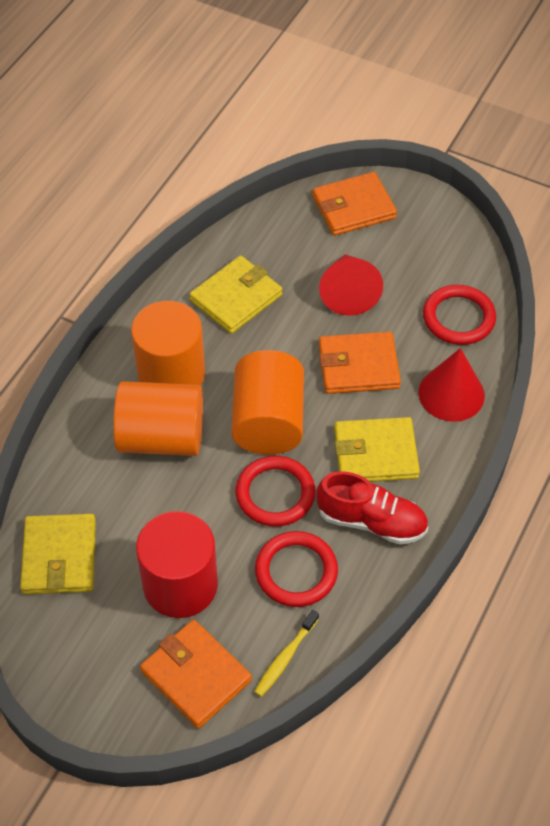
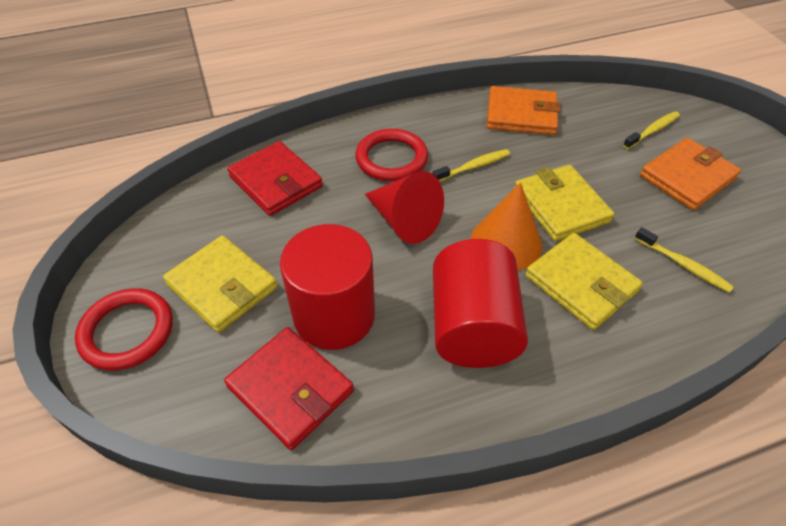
orange cone: 0 -> 1
orange cylinder: 3 -> 0
orange wallet: 3 -> 2
red cone: 2 -> 1
red cylinder: 1 -> 2
red ring: 3 -> 2
red shoe: 1 -> 0
red wallet: 0 -> 2
yellow toothbrush: 1 -> 3

